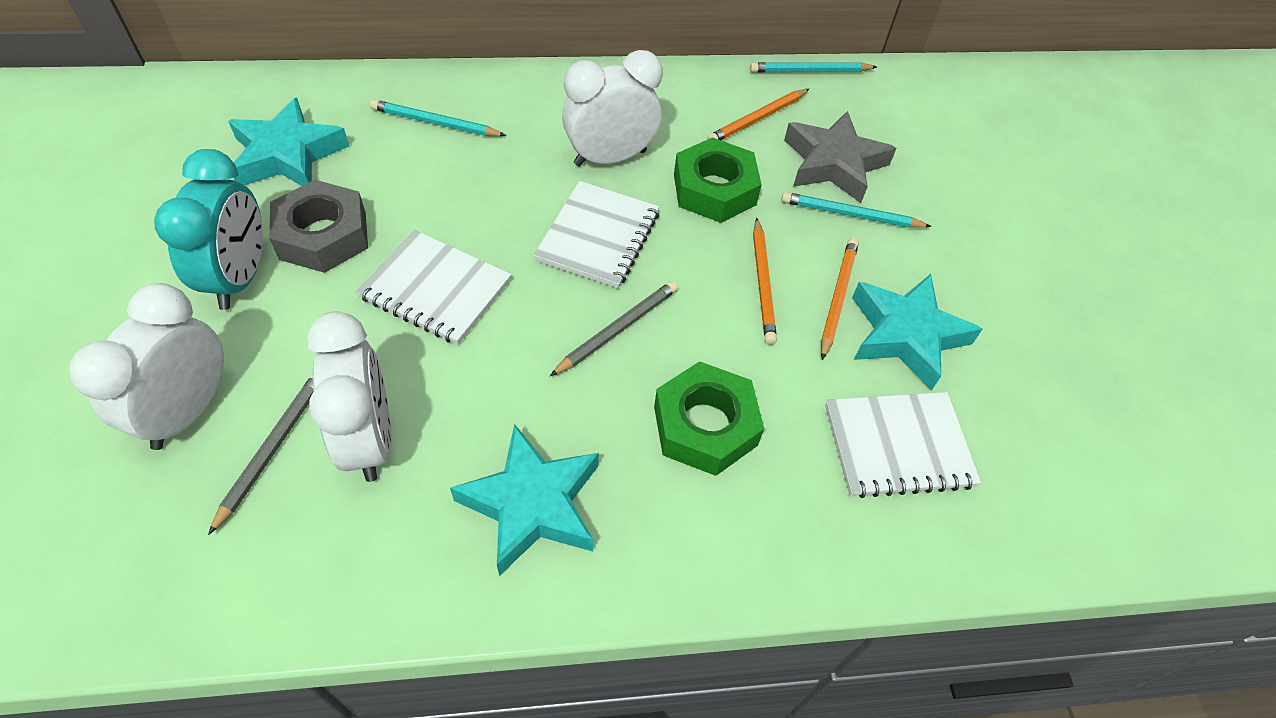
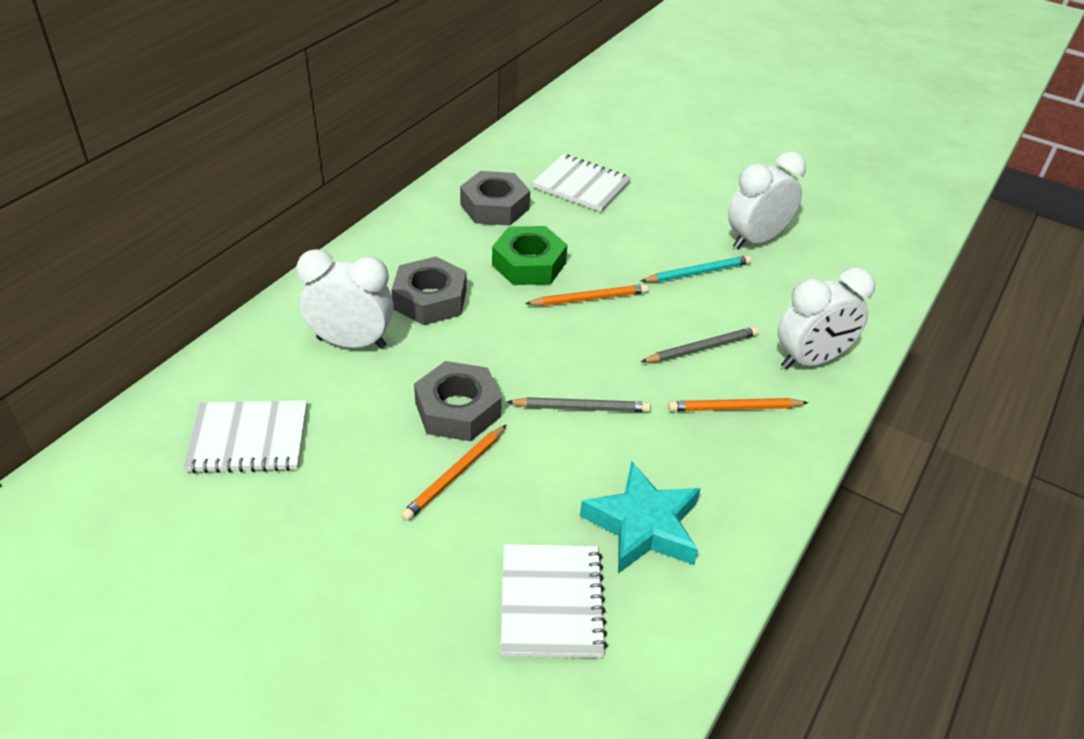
green nut: 2 -> 1
grey nut: 1 -> 3
grey star: 1 -> 0
turquoise clock: 1 -> 0
turquoise pencil: 3 -> 1
turquoise star: 3 -> 1

